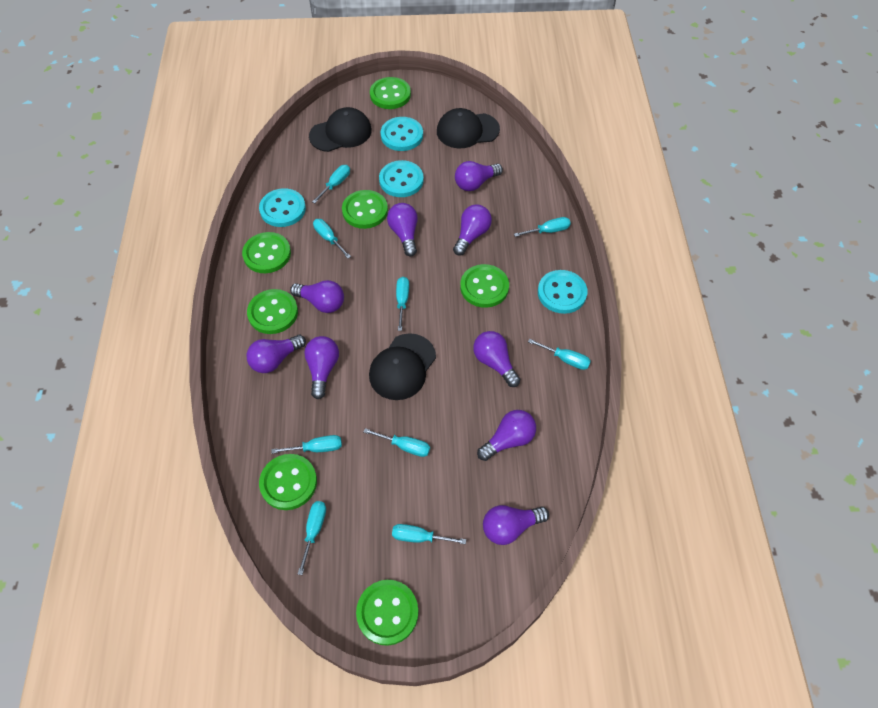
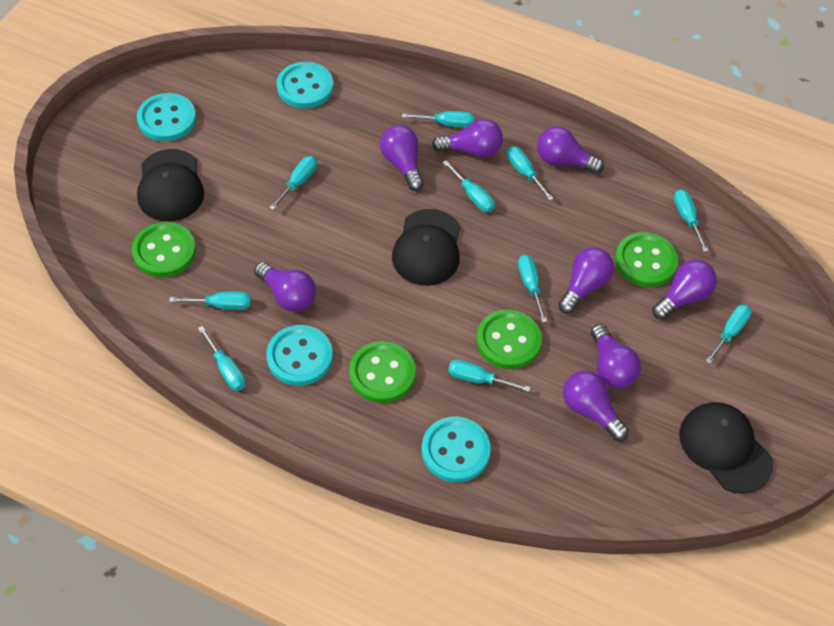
green button: 7 -> 4
purple light bulb: 9 -> 8
turquoise screwdriver: 9 -> 10

